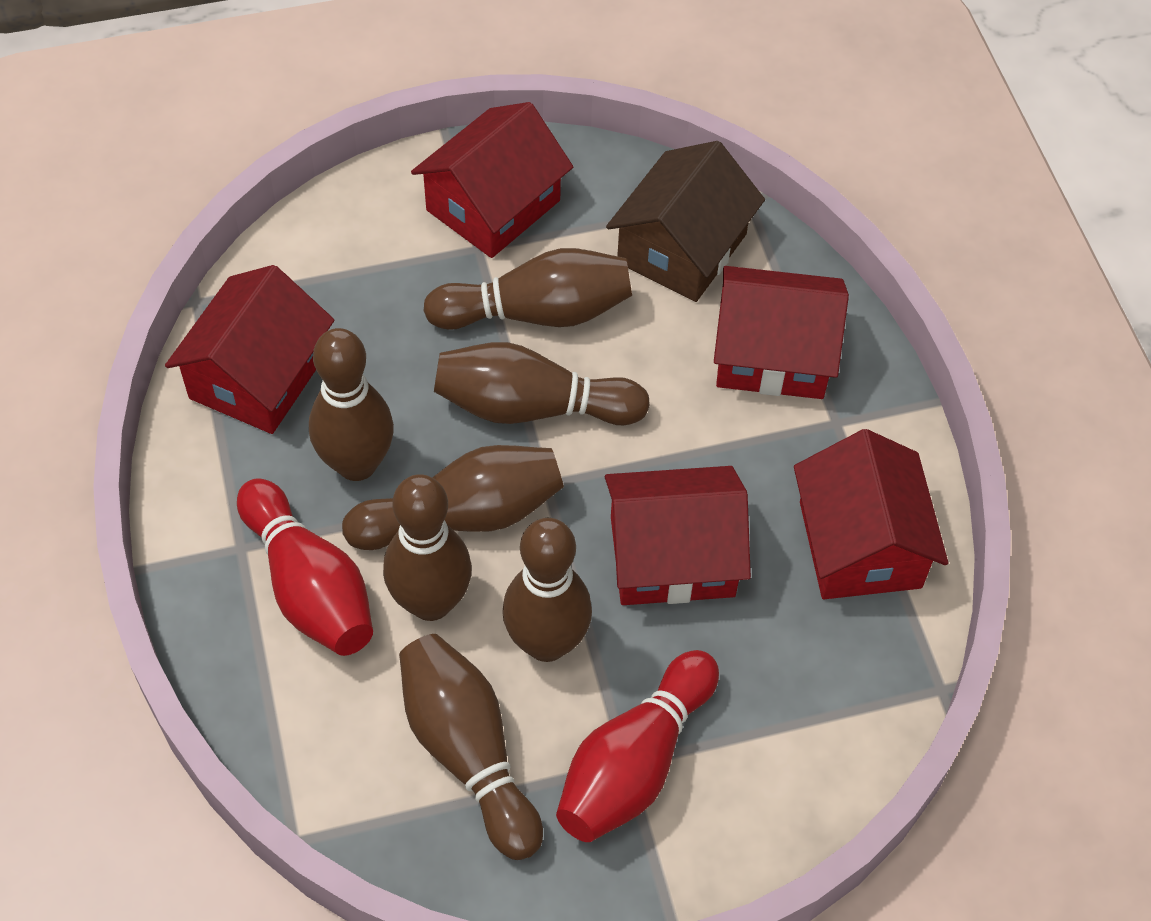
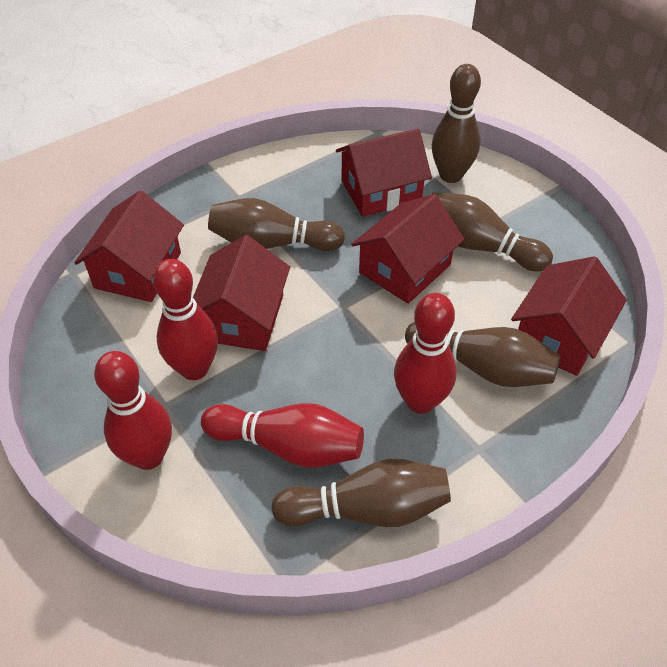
brown bowling pin: 7 -> 5
brown house: 1 -> 0
red bowling pin: 2 -> 4

